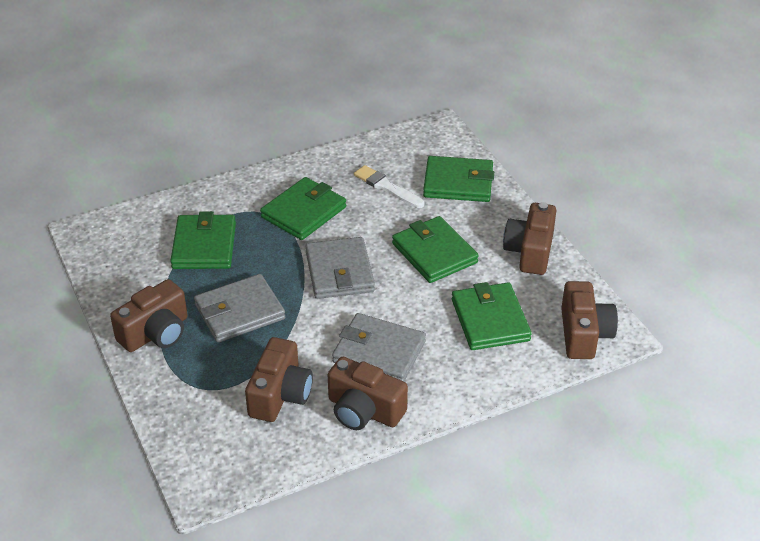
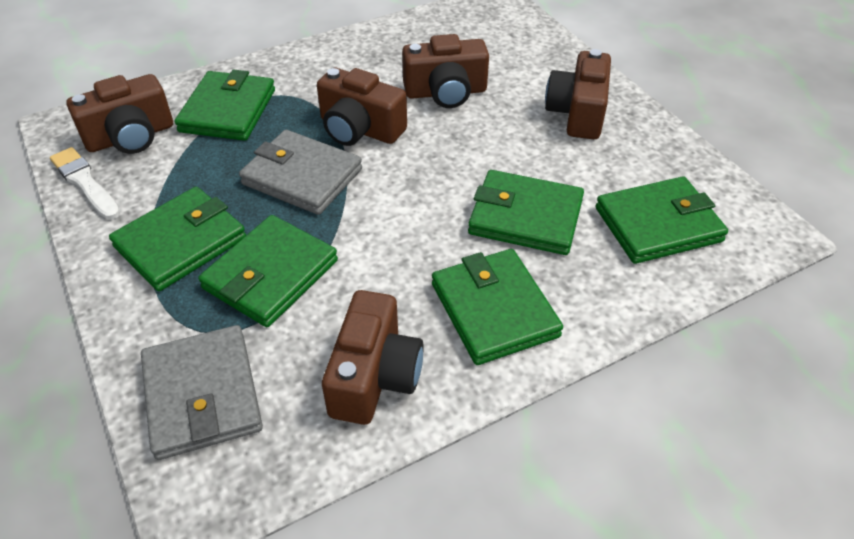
green wallet: 5 -> 6
grey wallet: 3 -> 2

